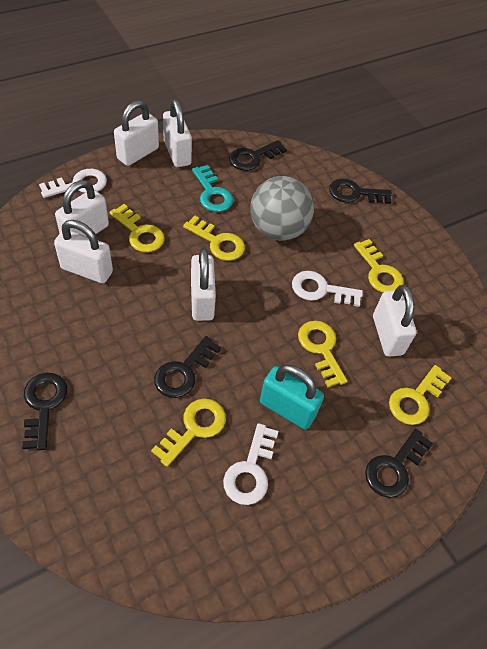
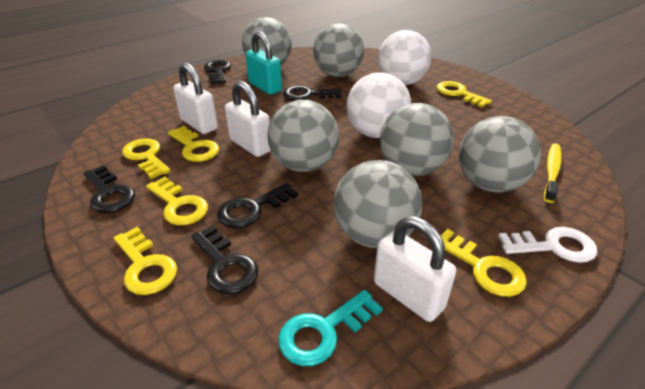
grey ball: 1 -> 6
white ball: 0 -> 2
white key: 3 -> 1
white padlock: 6 -> 3
yellow toothbrush: 0 -> 1

